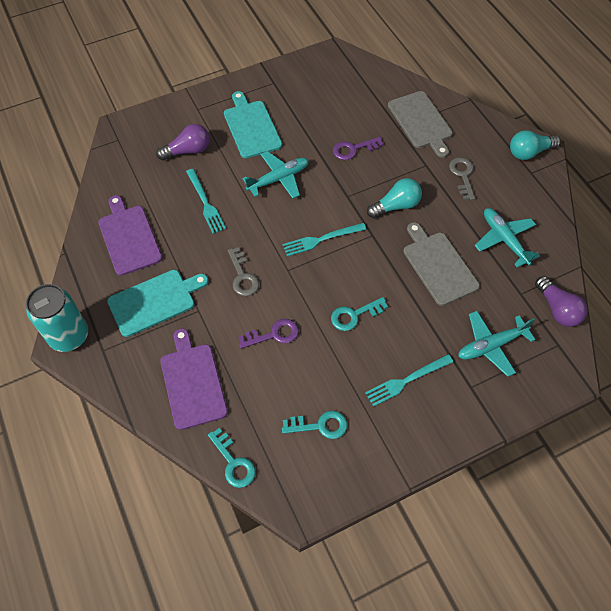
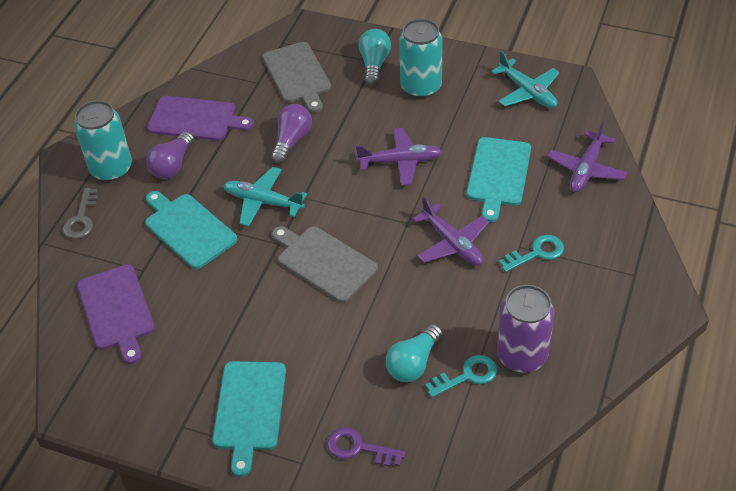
grey key: 2 -> 1
purple can: 0 -> 1
purple key: 2 -> 1
purple plane: 0 -> 3
turquoise can: 1 -> 2
turquoise cutting board: 2 -> 3
turquoise fork: 3 -> 0
turquoise key: 3 -> 2
turquoise plane: 3 -> 2

